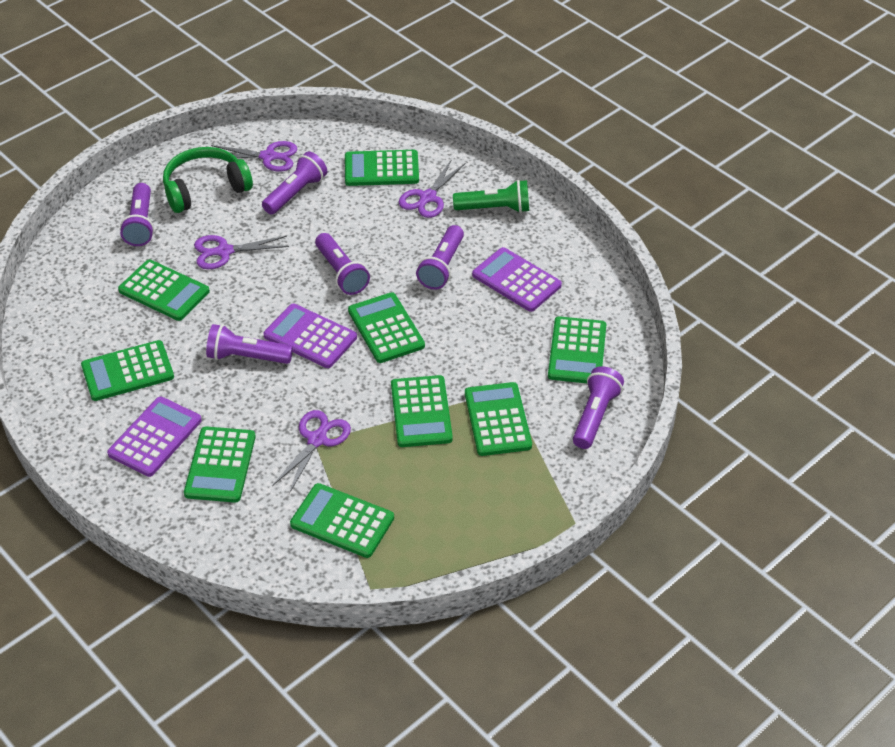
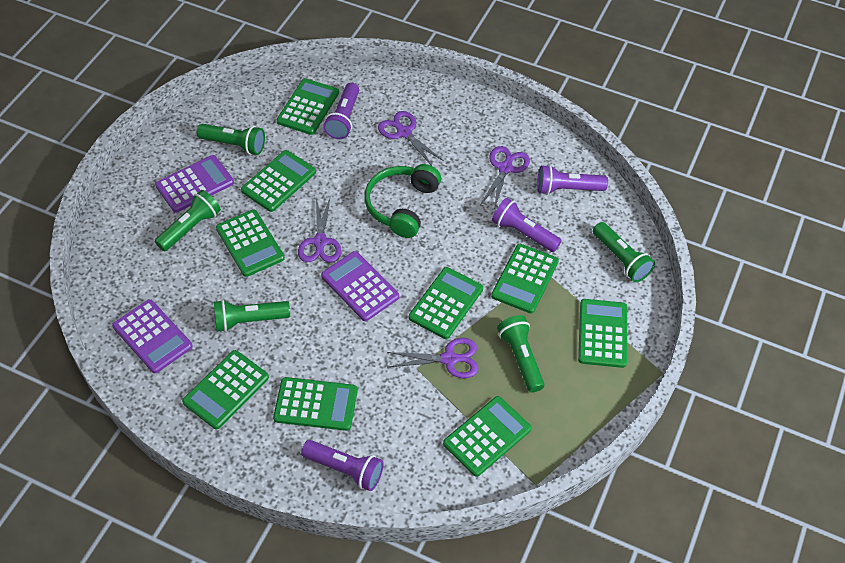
green flashlight: 1 -> 5
purple flashlight: 6 -> 4

